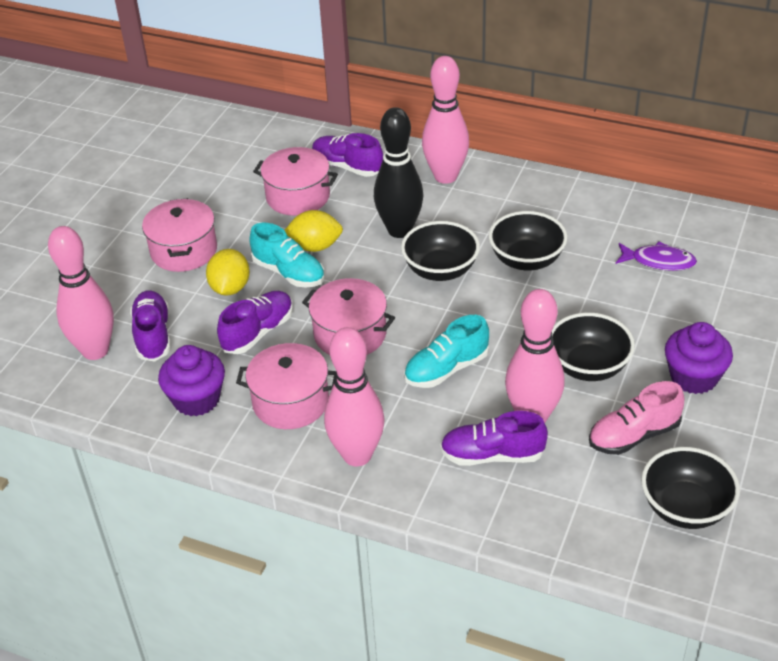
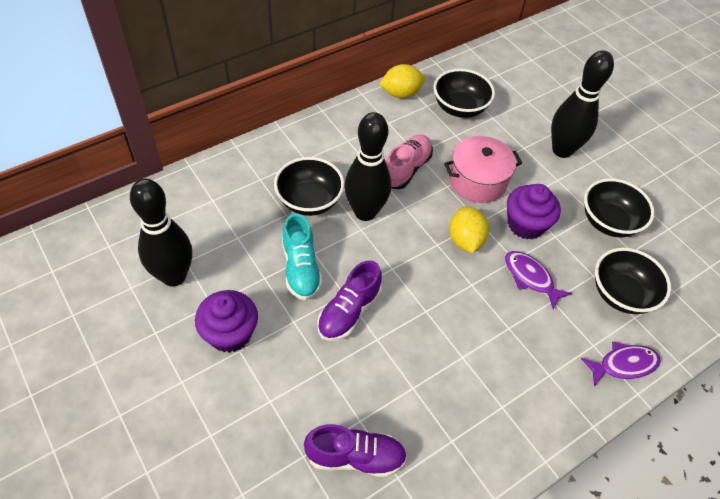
black bowling pin: 1 -> 3
pink bowling pin: 4 -> 0
pink pot: 4 -> 1
purple fish: 1 -> 2
purple shoe: 4 -> 2
turquoise shoe: 2 -> 1

